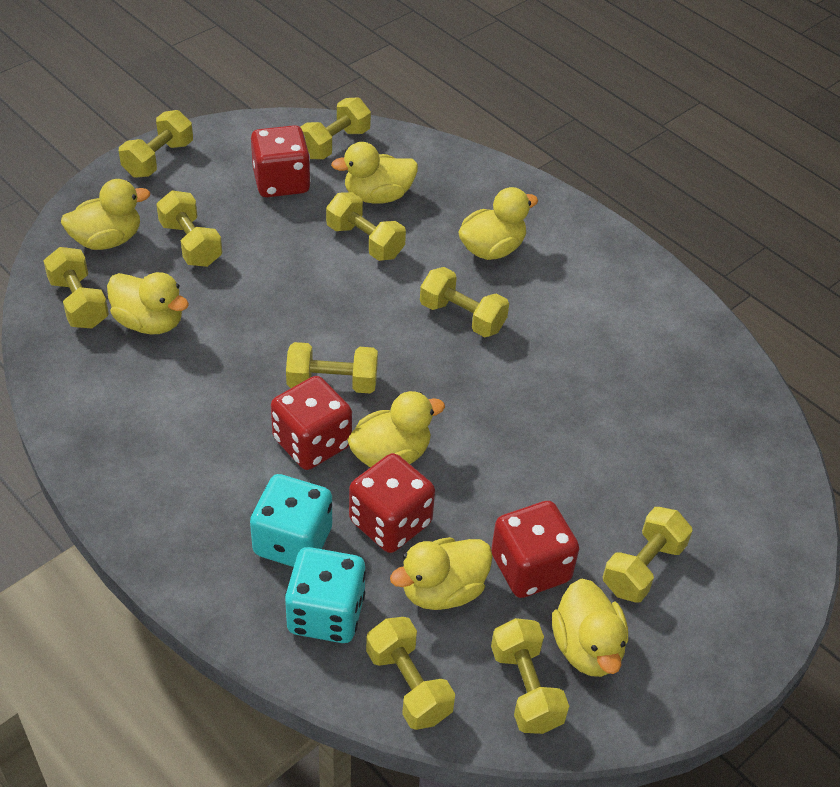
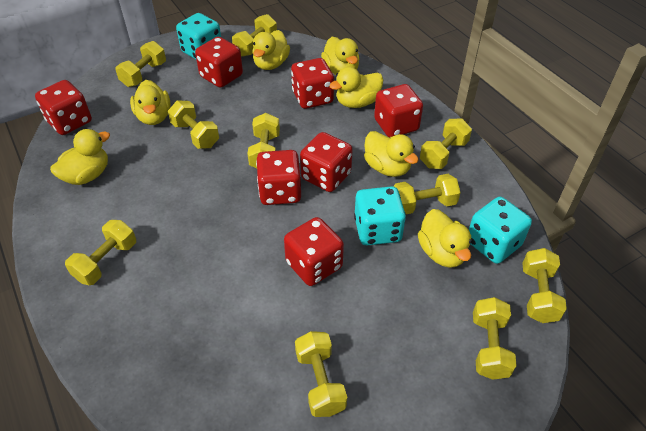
red dice: 4 -> 7
turquoise dice: 2 -> 3

